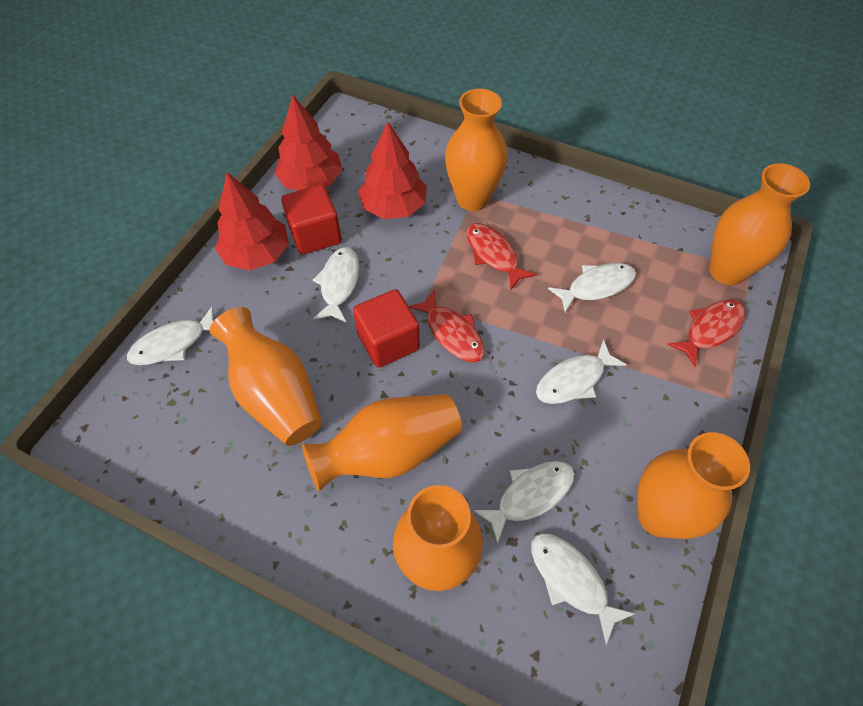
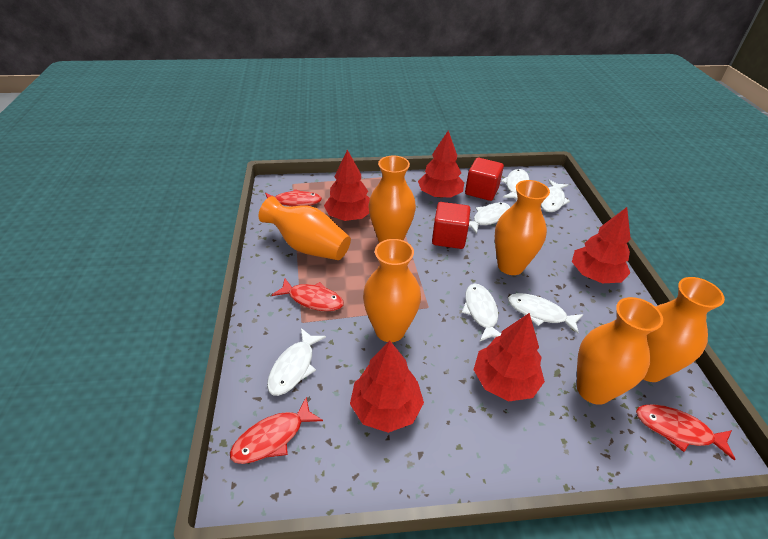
red fish: 3 -> 4
red tree: 3 -> 5

